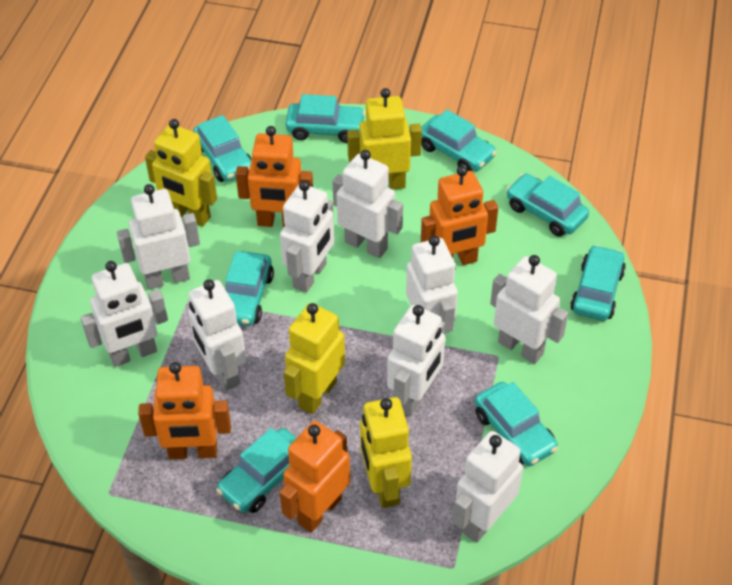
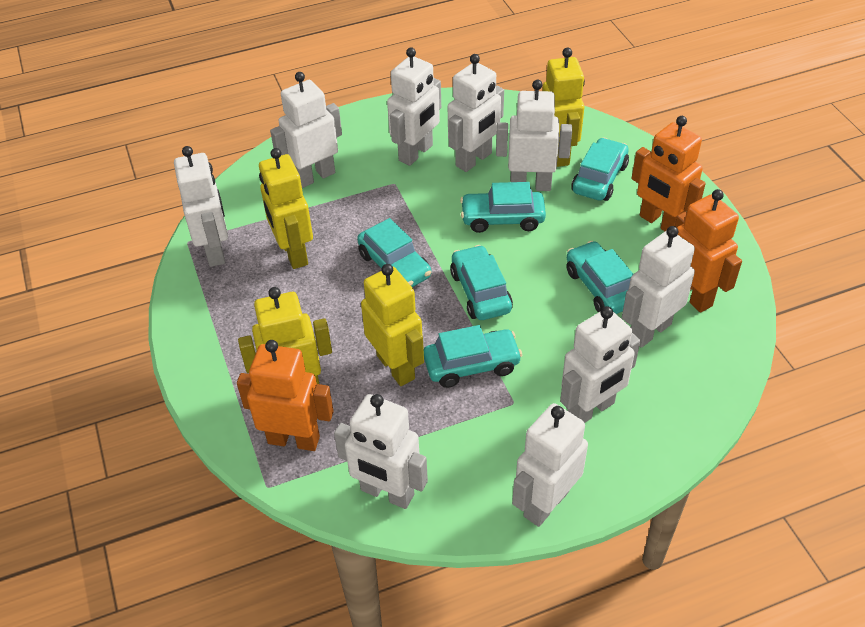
orange robot: 4 -> 3
turquoise car: 8 -> 6

